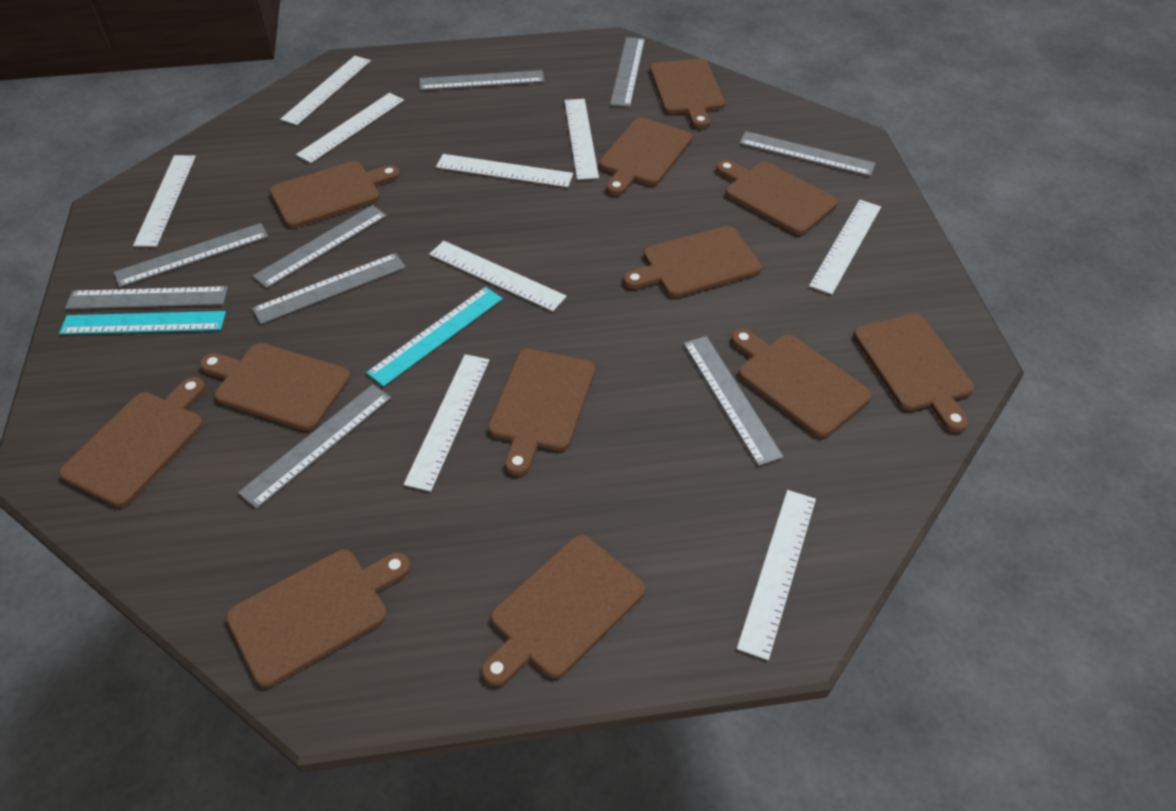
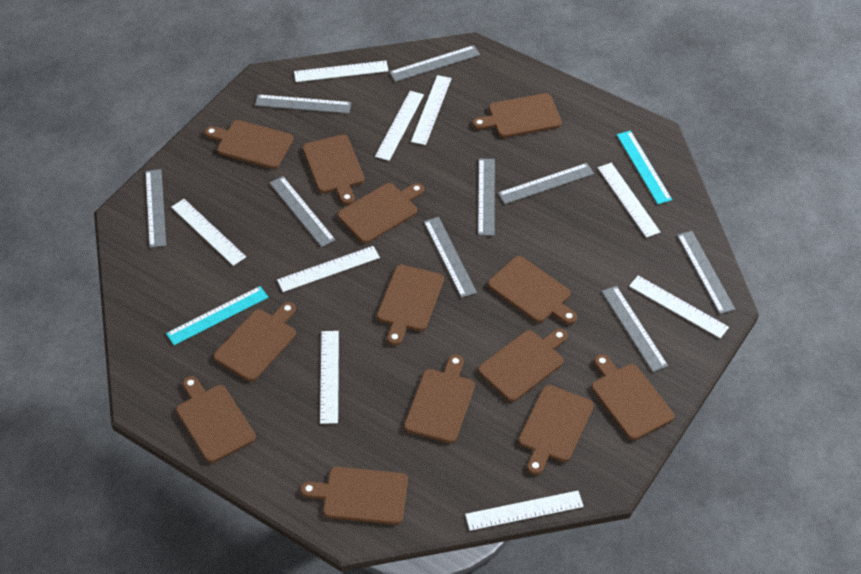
brown cutting board: 12 -> 13

